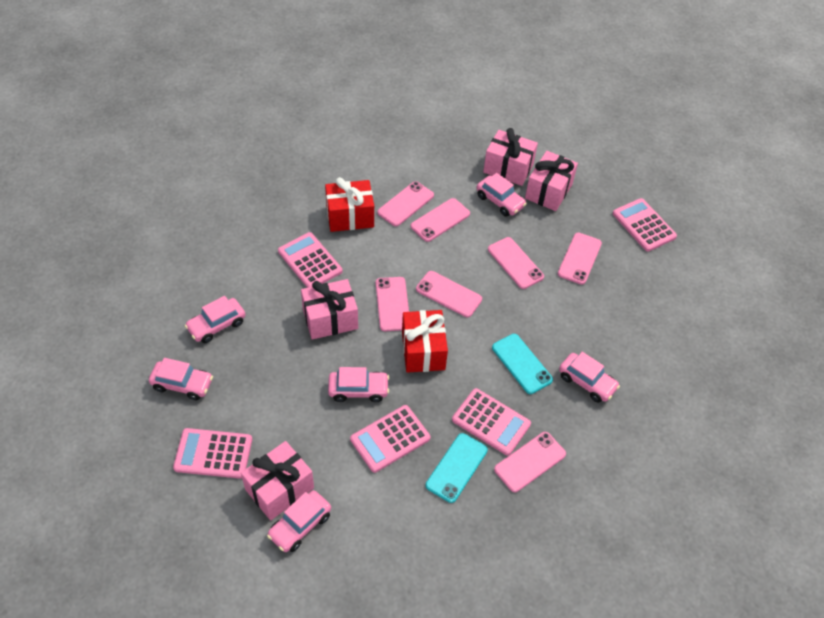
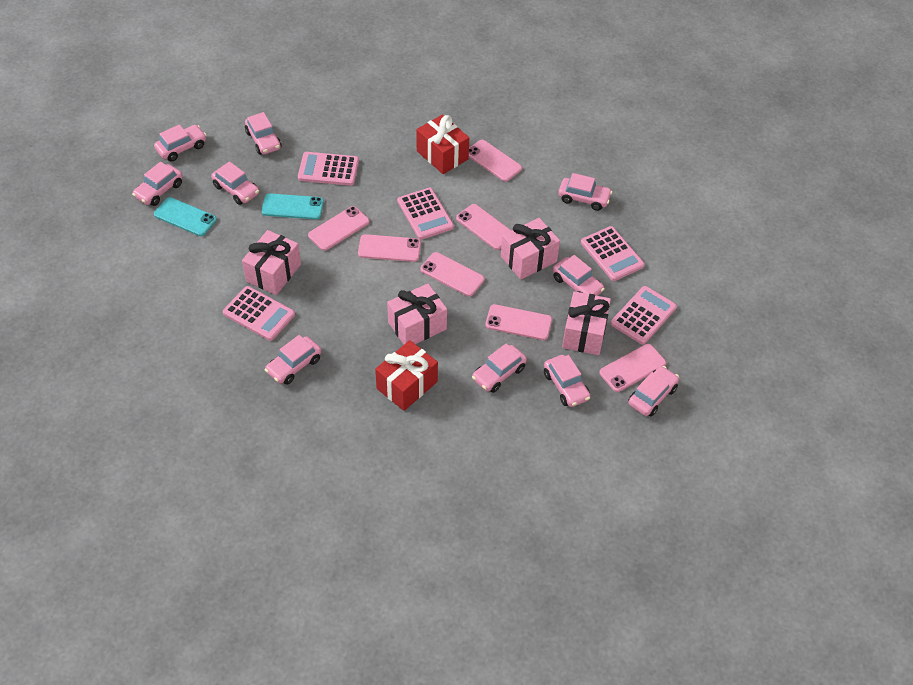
pink car: 6 -> 10

